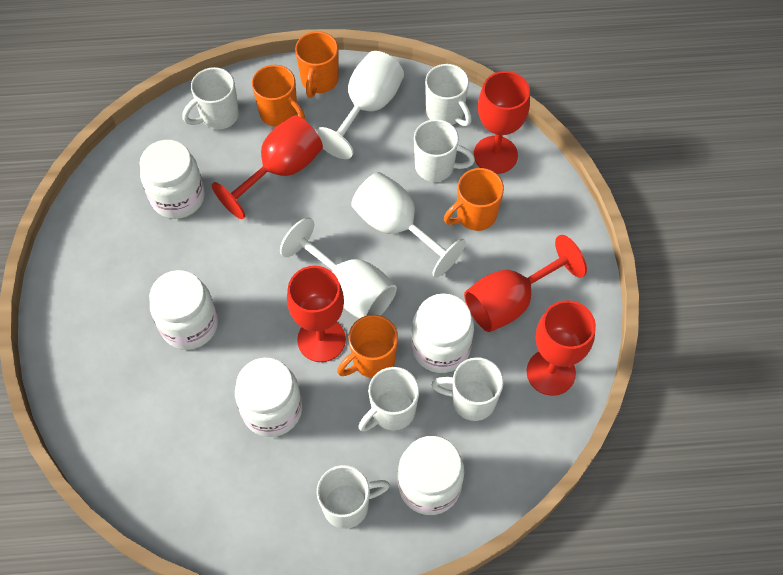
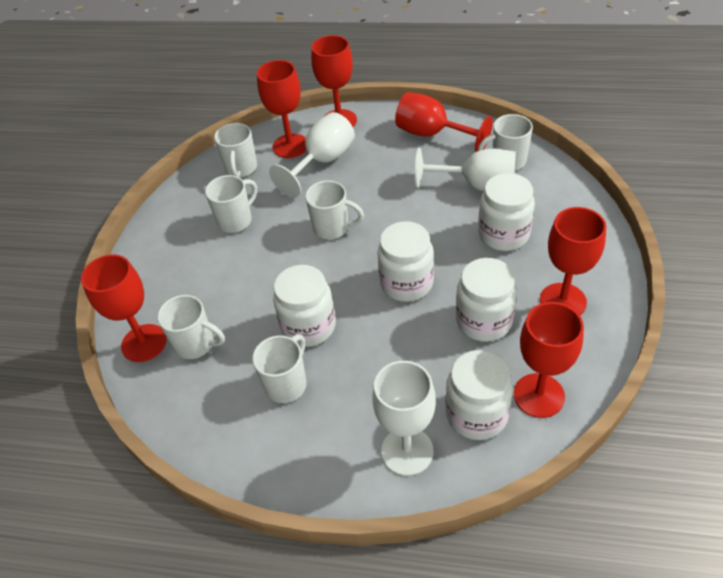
orange mug: 4 -> 0
red goblet: 5 -> 6

